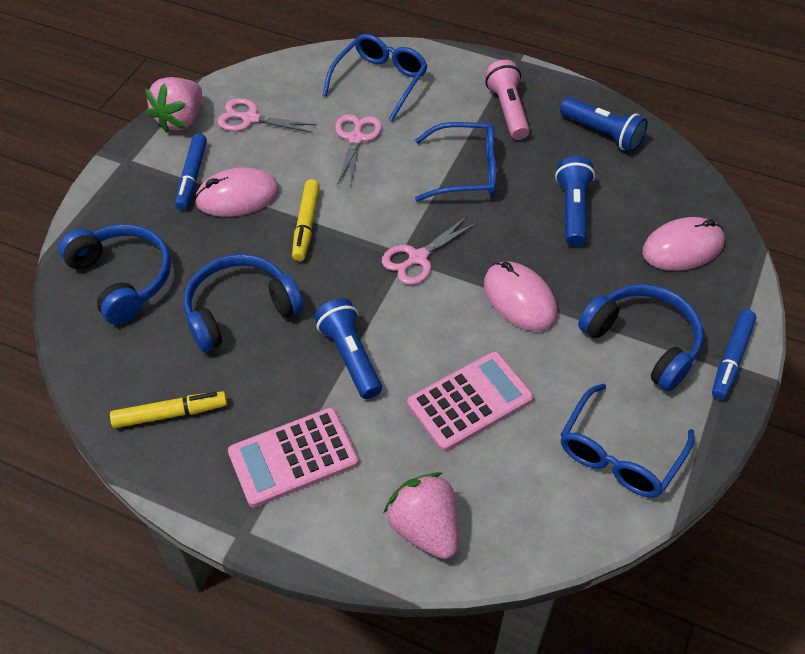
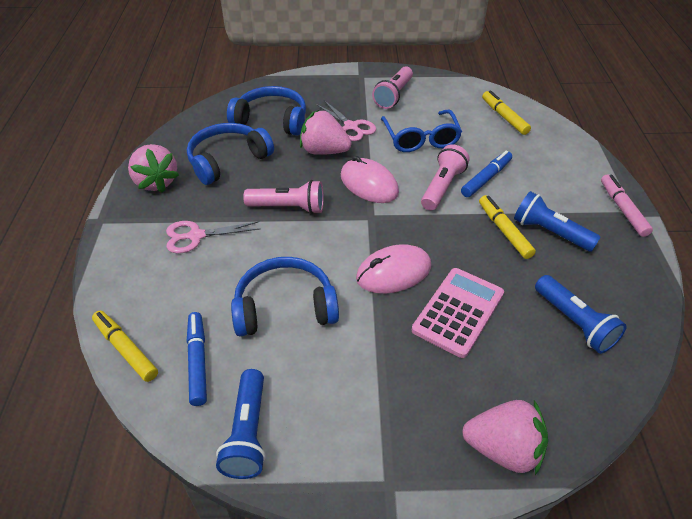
blue glasses: 3 -> 1
pink calculator: 2 -> 1
pink flashlight: 1 -> 3
pink marker: 0 -> 1
pink mouse: 3 -> 2
pink scissors: 3 -> 2
pink strawberry: 2 -> 3
yellow marker: 2 -> 3

